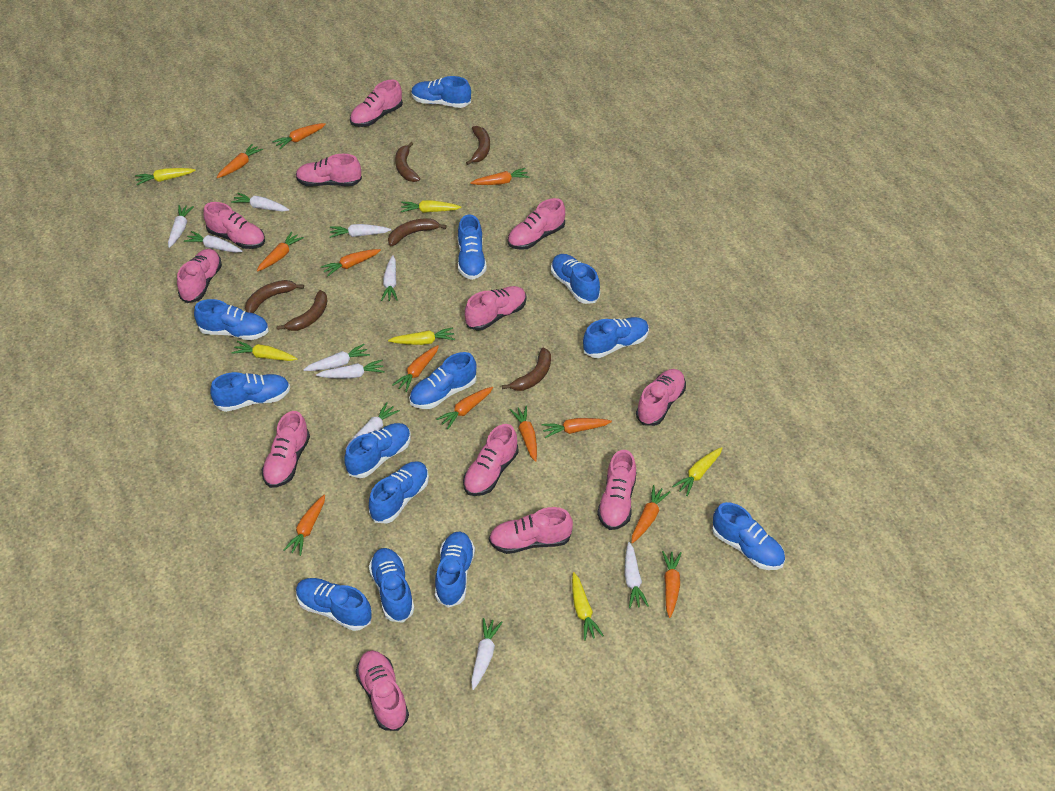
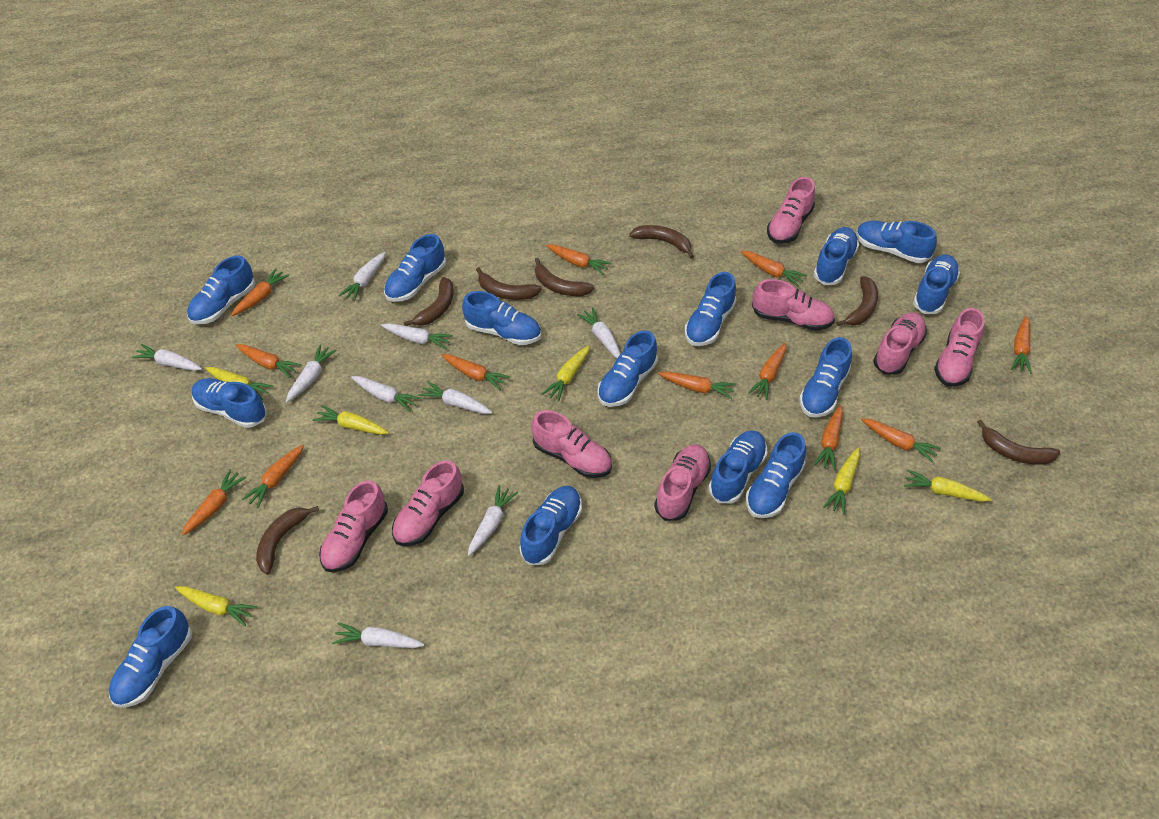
blue shoe: 13 -> 14
brown banana: 6 -> 7
pink shoe: 12 -> 8
white carrot: 10 -> 9

